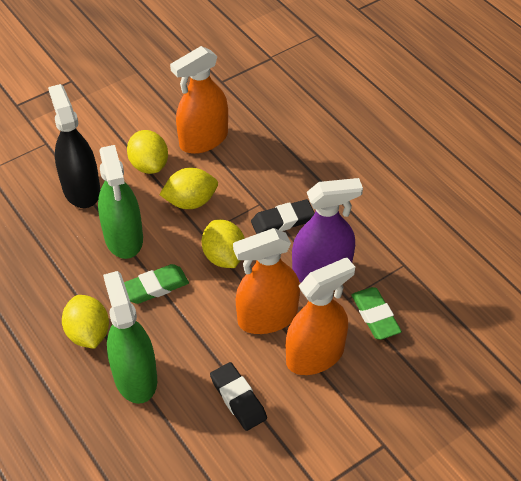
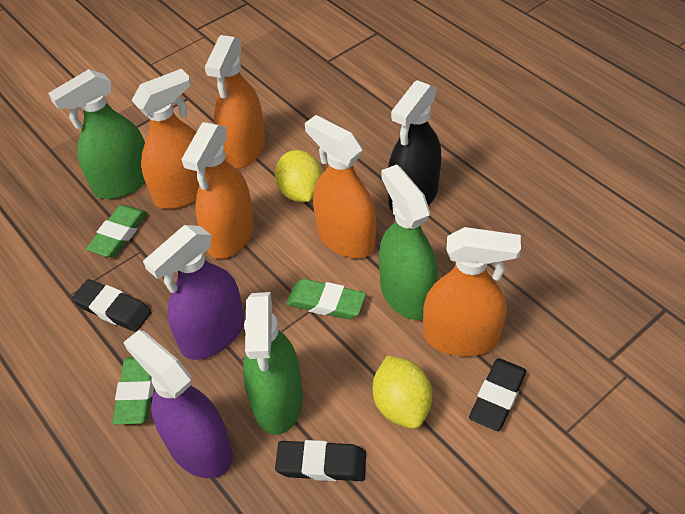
black eraser: 2 -> 3
green eraser: 2 -> 3
green spray bottle: 2 -> 3
orange spray bottle: 3 -> 5
purple spray bottle: 1 -> 2
yellow lemon: 4 -> 2

